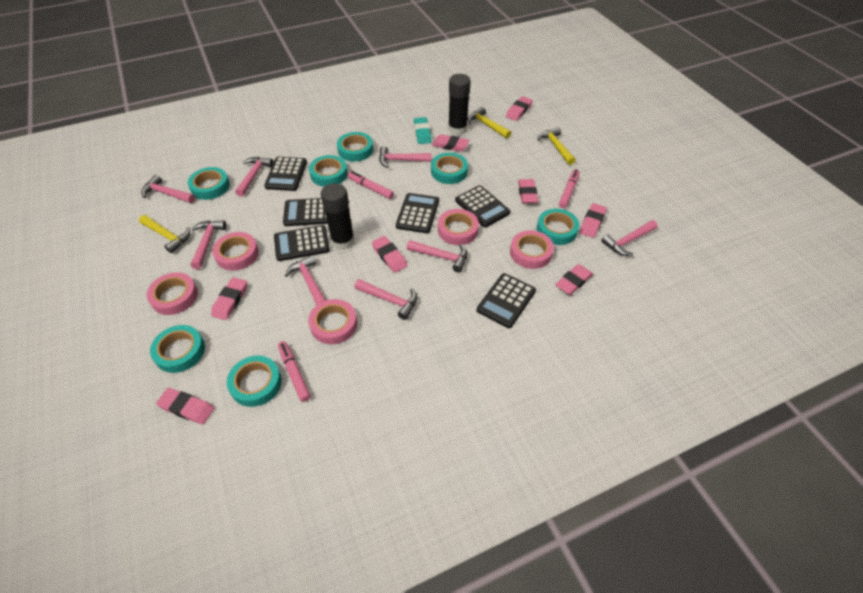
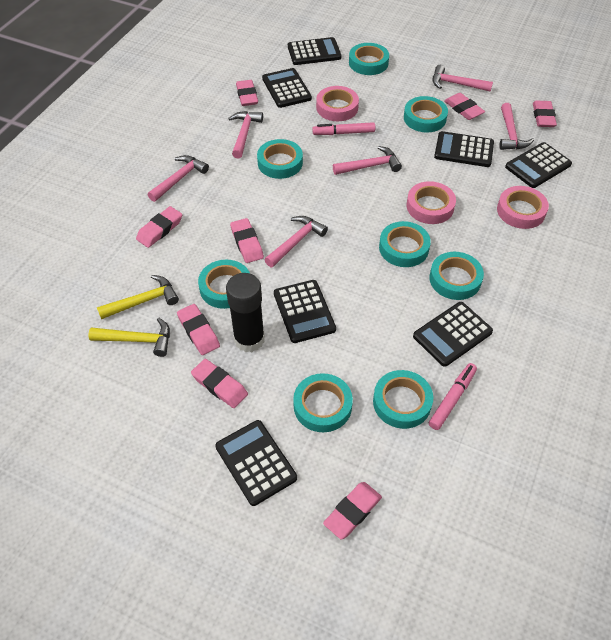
black calculator: 6 -> 7
black glue stick: 2 -> 1
pink hammer: 8 -> 6
pink marker: 3 -> 2
pink tape: 5 -> 3
turquoise eraser: 1 -> 0
turquoise tape: 7 -> 8
yellow hammer: 3 -> 2

